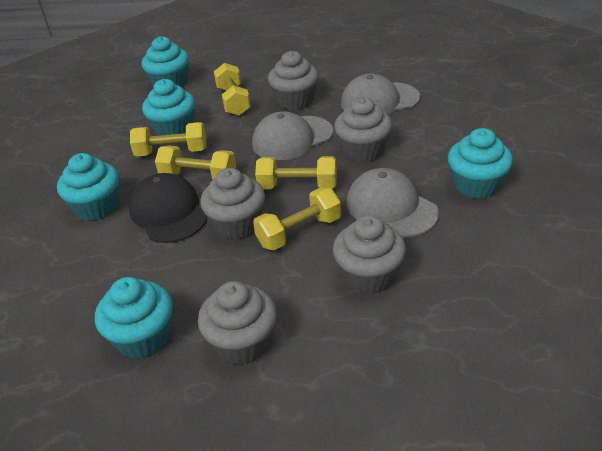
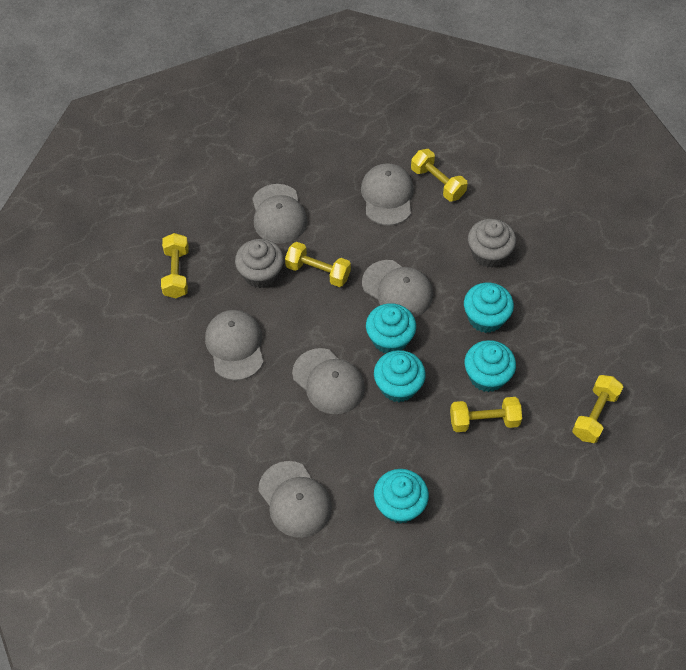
black cap: 1 -> 0
grey cap: 3 -> 6
grey cupcake: 5 -> 2

